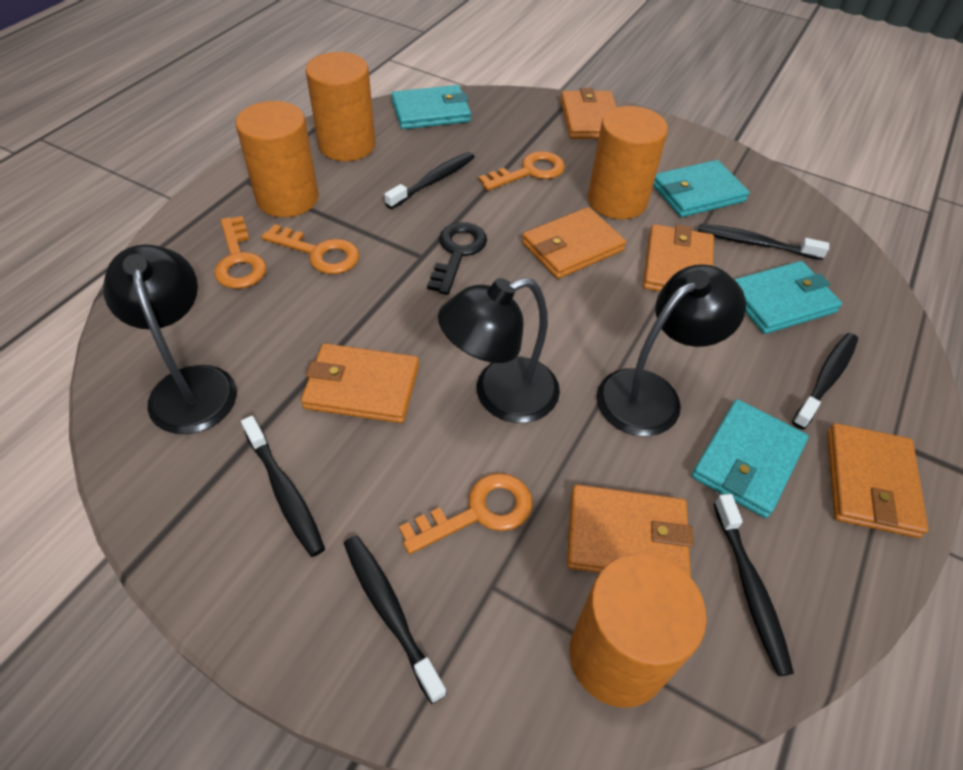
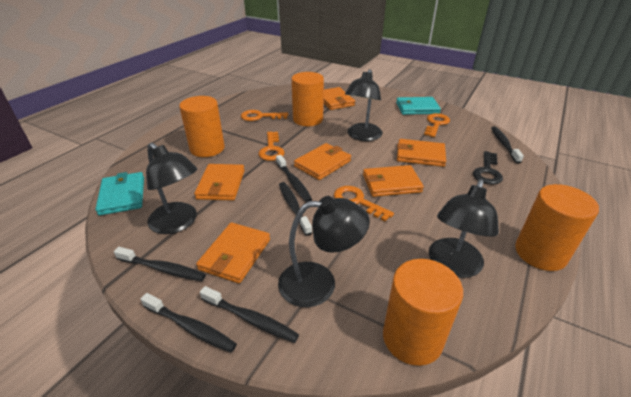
black lamp: 3 -> 4
turquoise wallet: 4 -> 2

